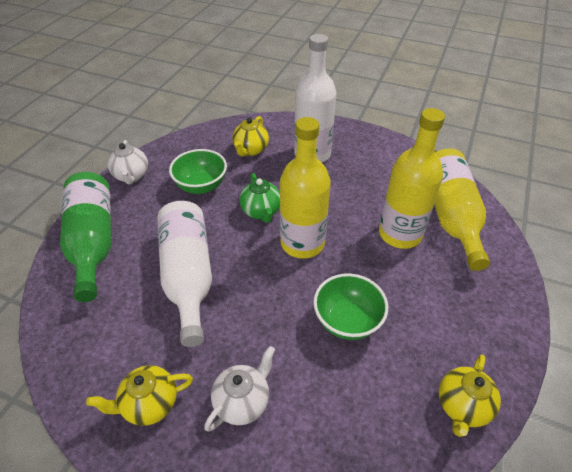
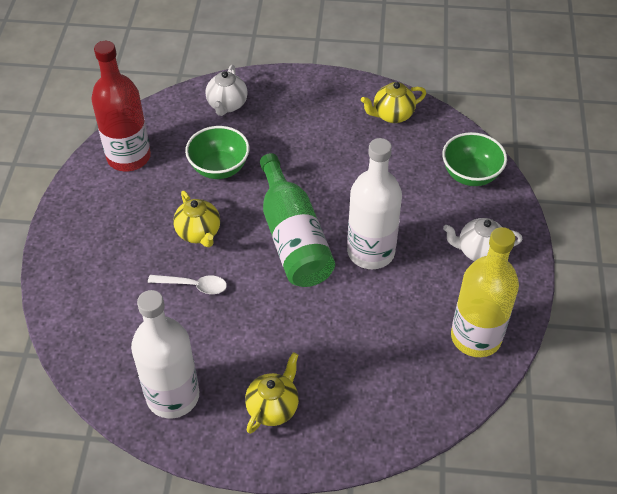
green teapot: 1 -> 0
red bottle: 0 -> 1
white spoon: 0 -> 1
yellow bottle: 3 -> 1

